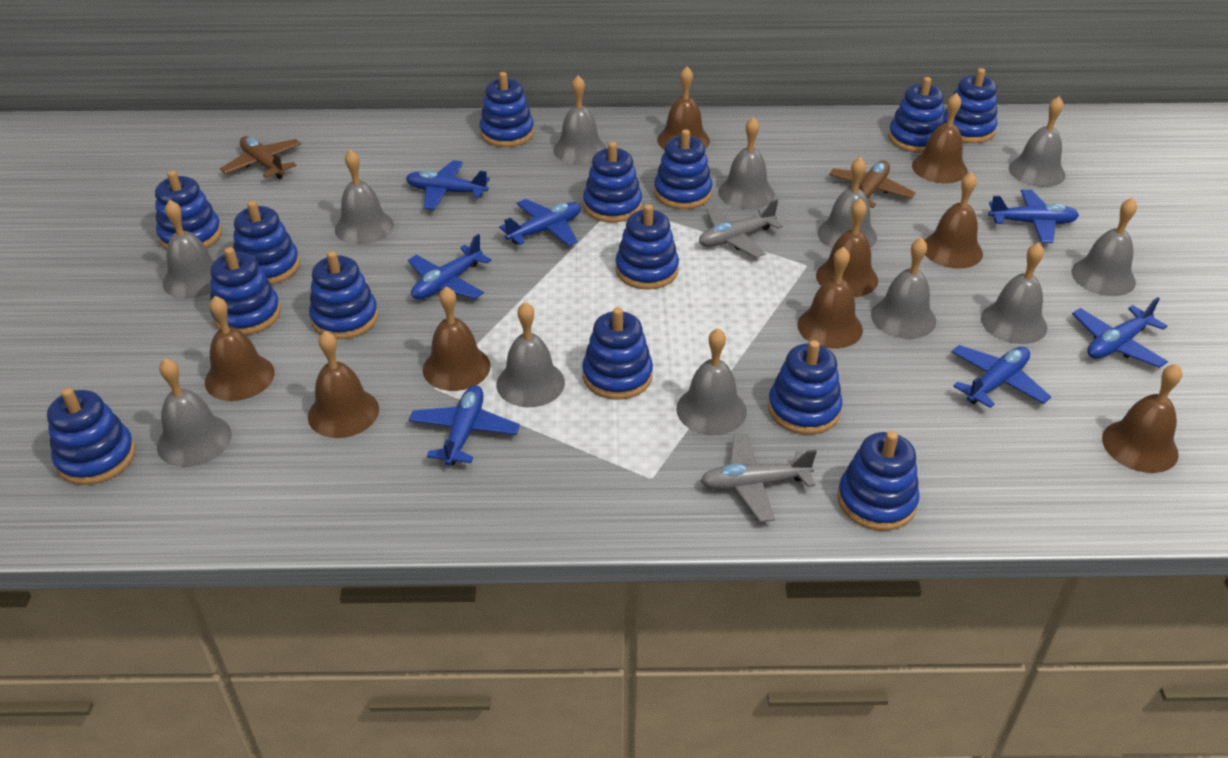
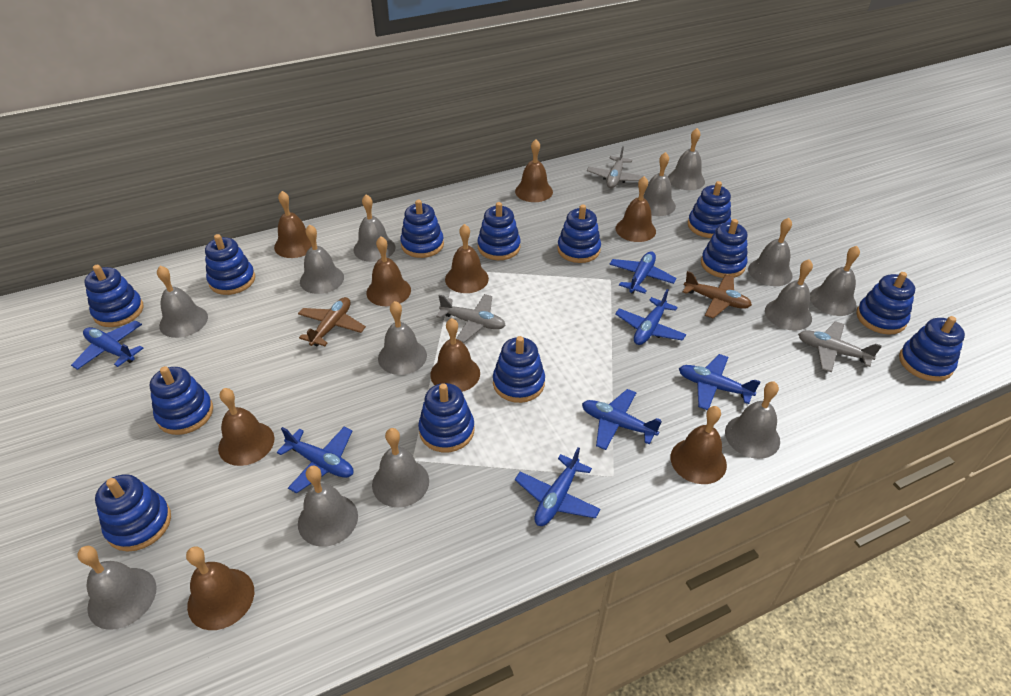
blue stacking toy: 14 -> 13
grey bell: 12 -> 13
grey plane: 2 -> 3

